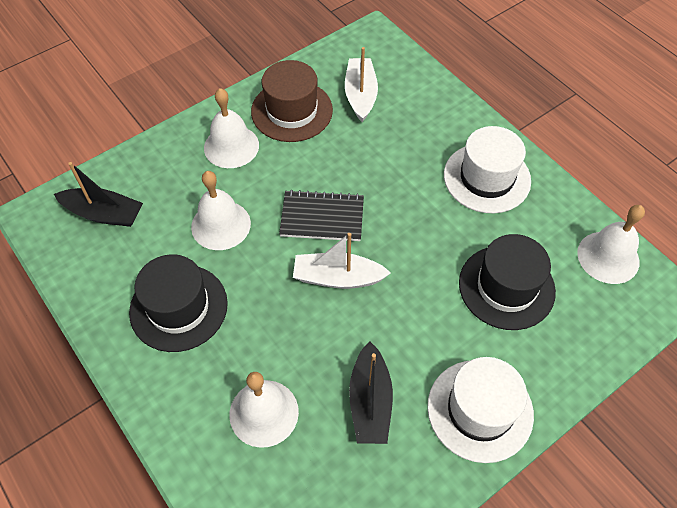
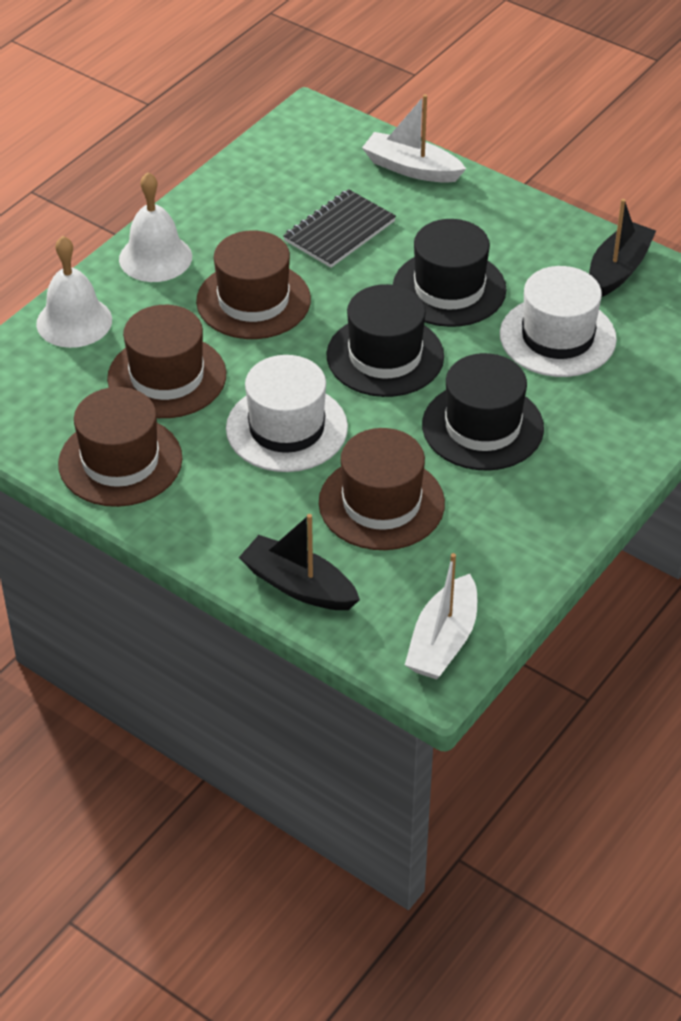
black hat: 2 -> 3
brown hat: 1 -> 4
white bell: 4 -> 2

